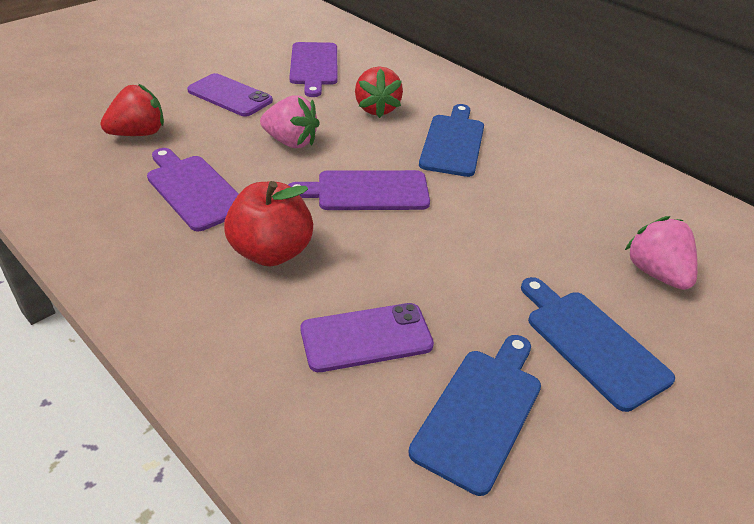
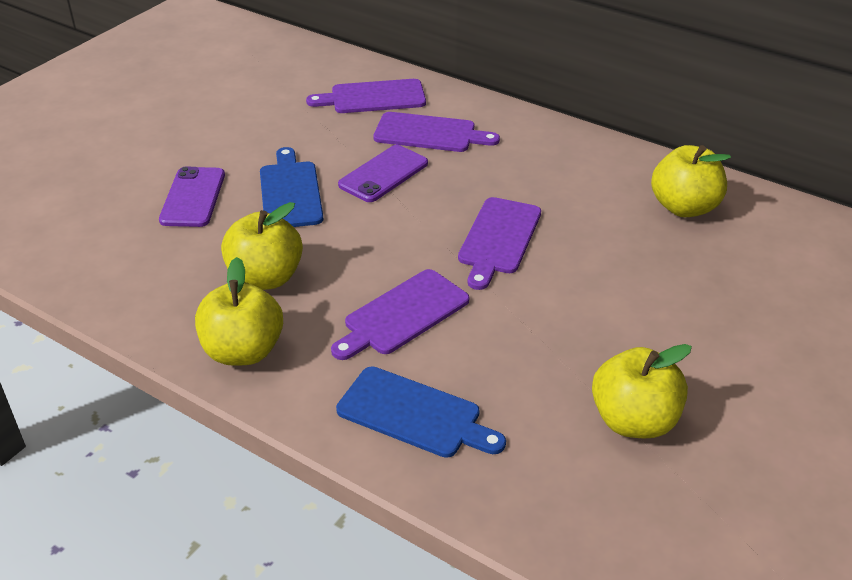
blue cutting board: 3 -> 2
pink strawberry: 2 -> 0
purple cutting board: 3 -> 4
red apple: 1 -> 0
red strawberry: 2 -> 0
yellow apple: 0 -> 4

